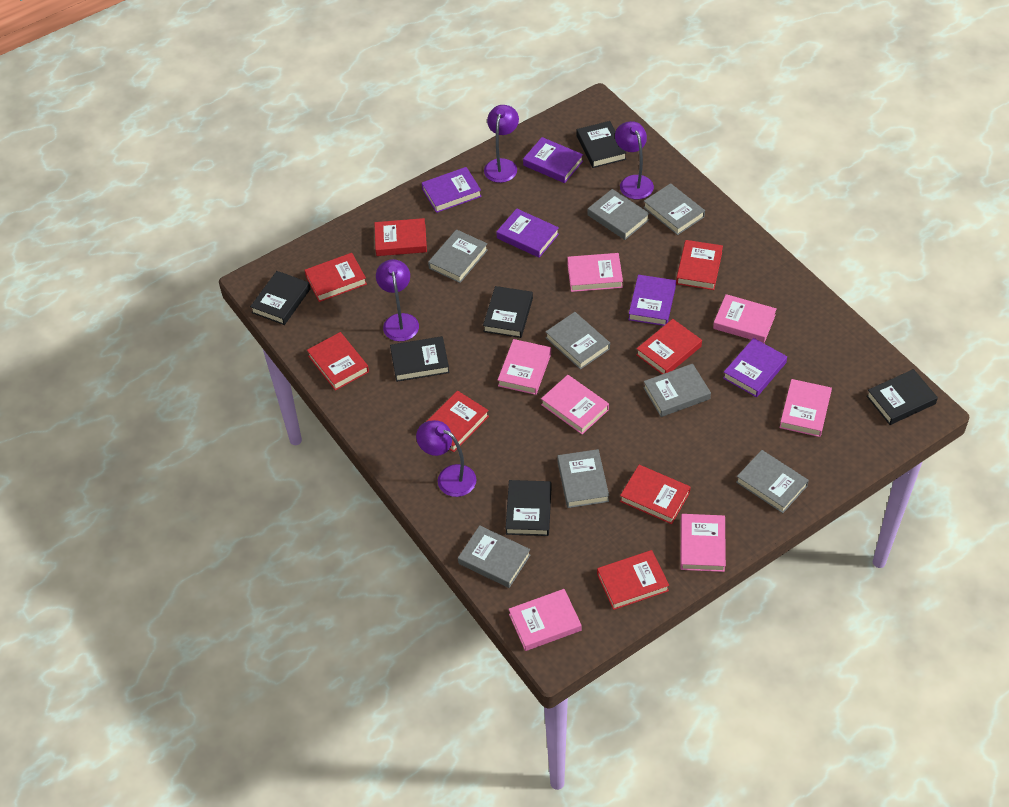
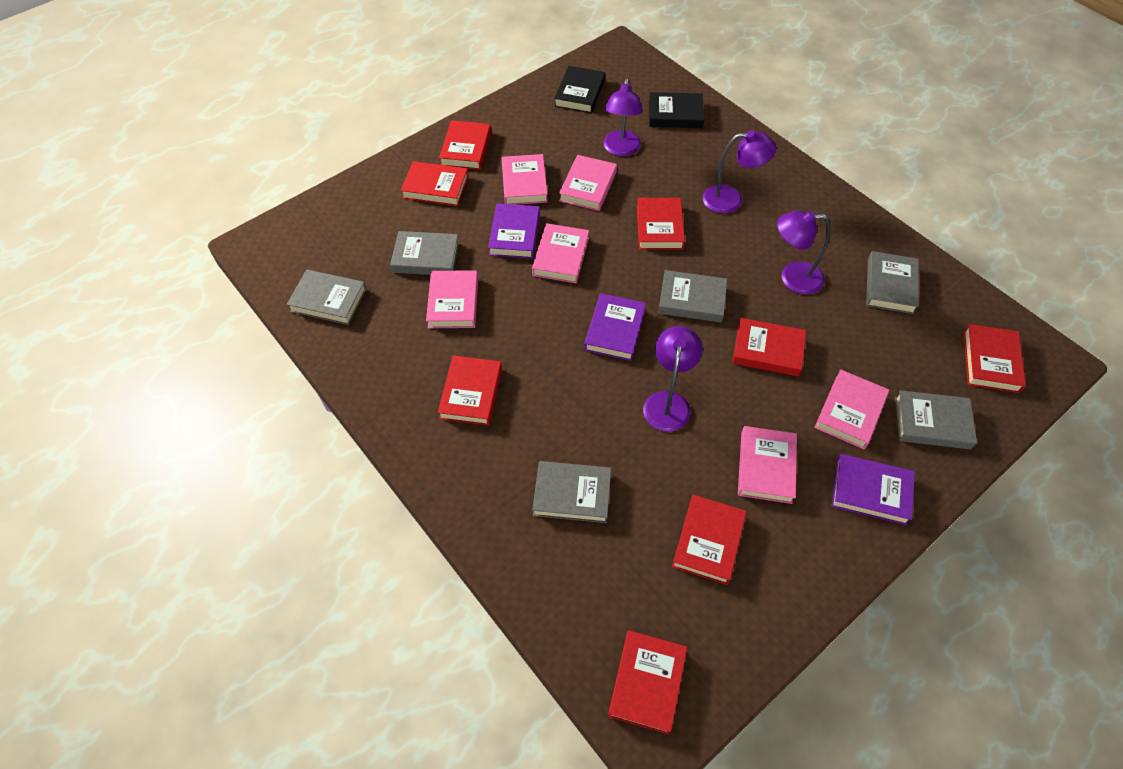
black book: 6 -> 2
grey book: 8 -> 6
pink book: 7 -> 6
purple book: 5 -> 3

